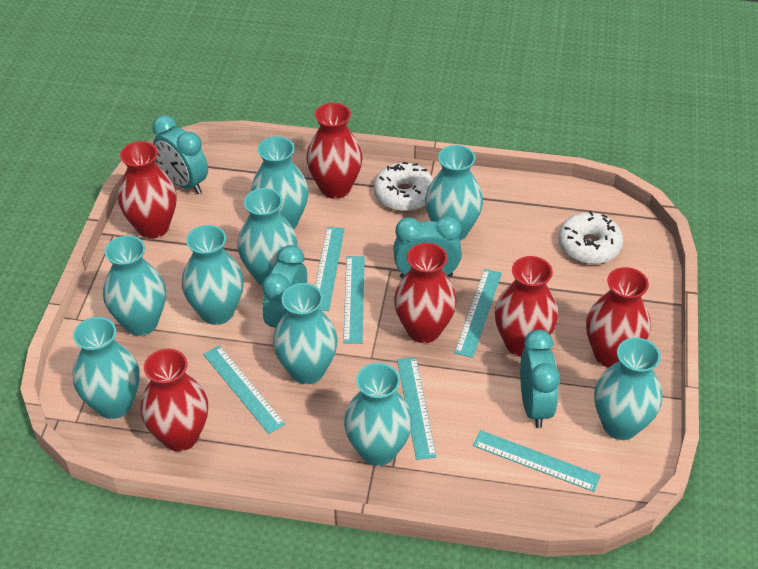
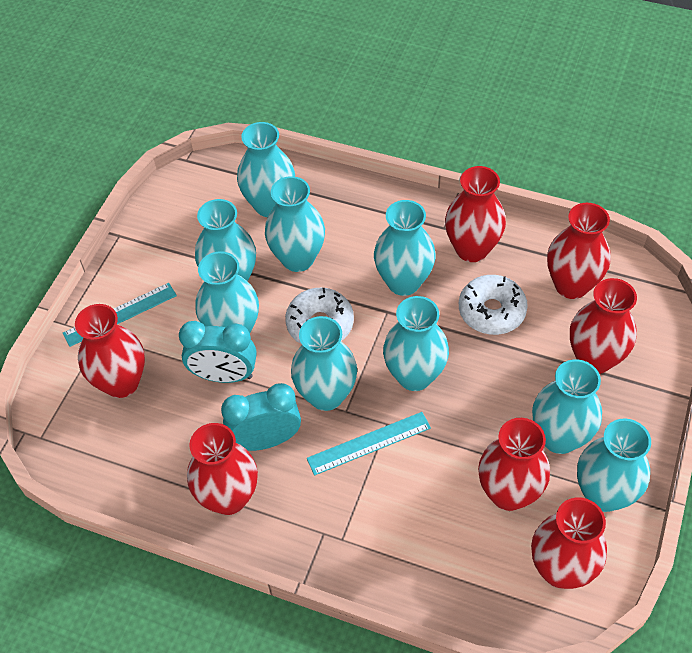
red vase: 6 -> 7
turquoise clock: 4 -> 2
turquoise ruler: 6 -> 2

